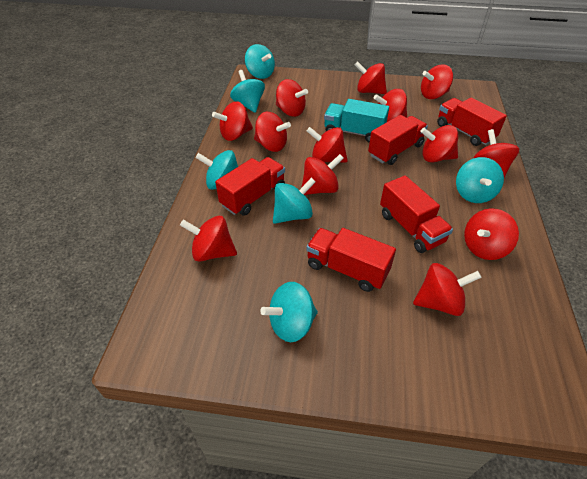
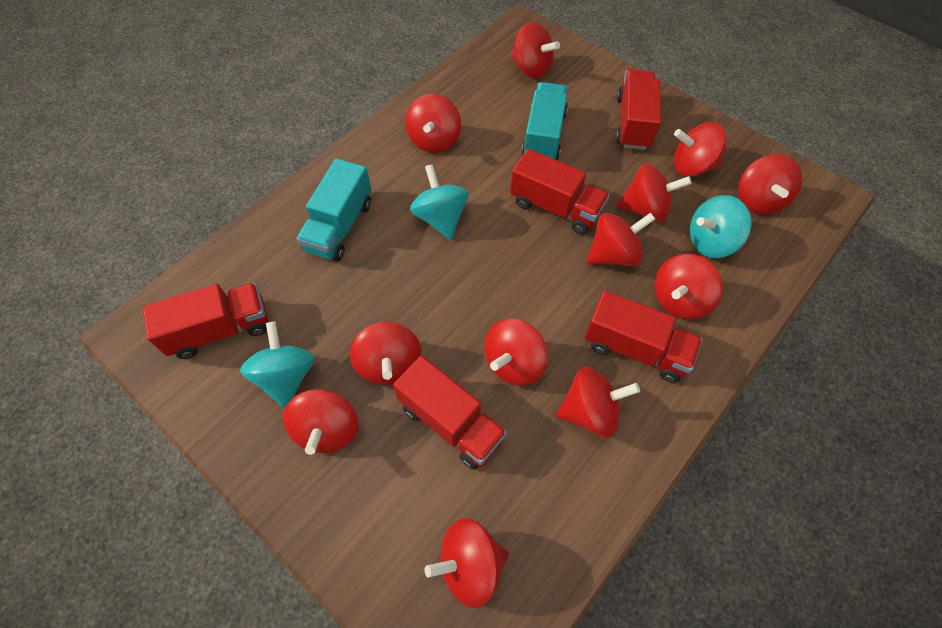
red spinning top: 13 -> 12
turquoise spinning top: 6 -> 3
turquoise truck: 1 -> 2

